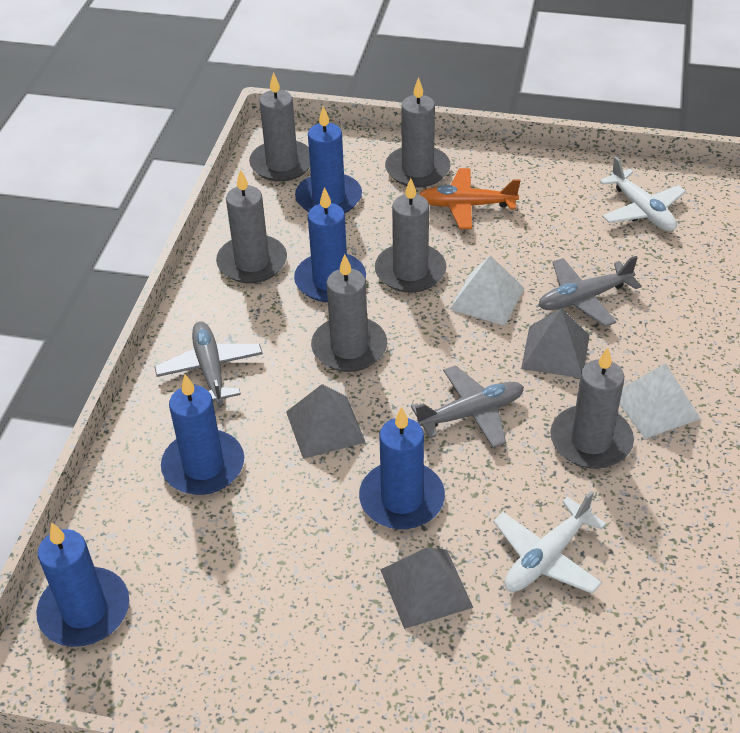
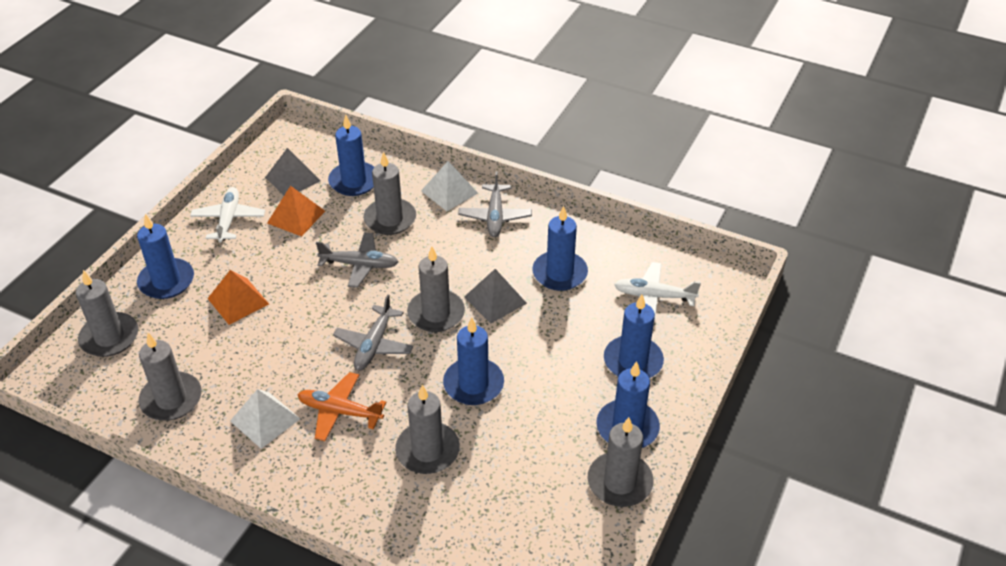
blue candle: 5 -> 6
grey pyramid: 3 -> 2
orange pyramid: 0 -> 2

